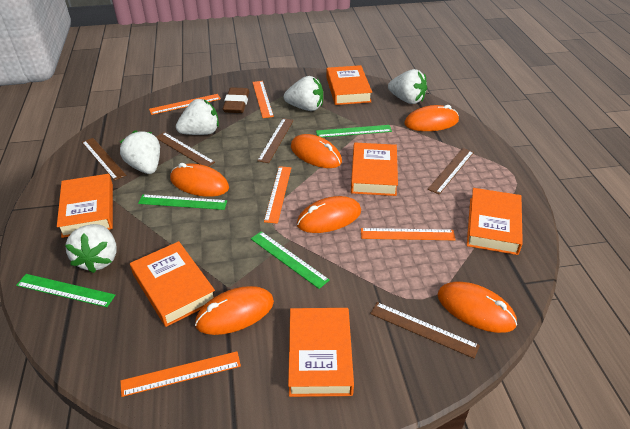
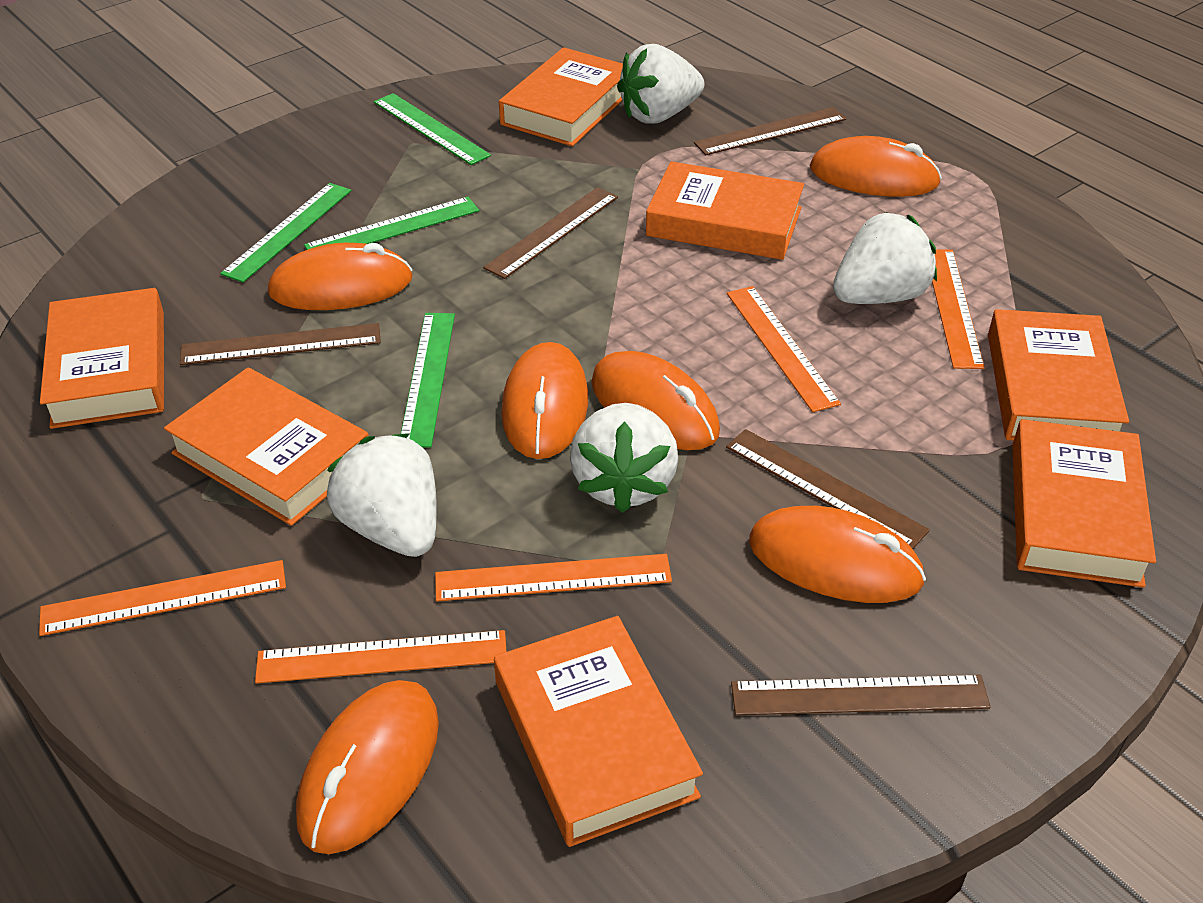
brown eraser: 1 -> 0
orange book: 6 -> 7
white strawberry: 5 -> 4

